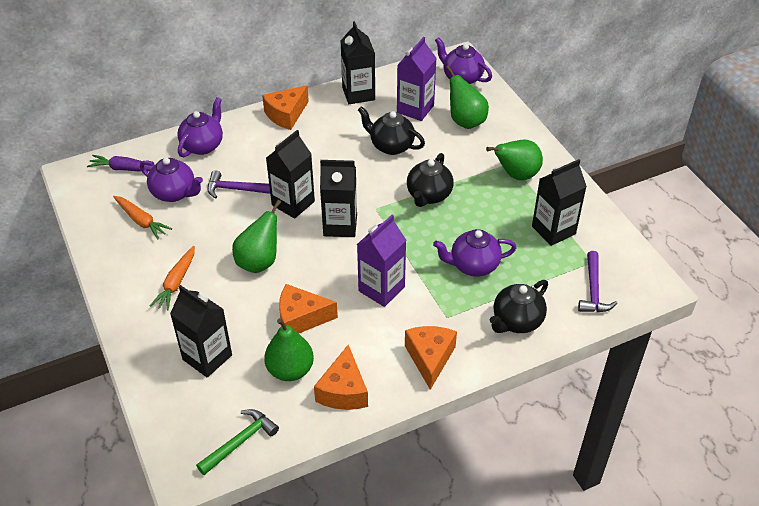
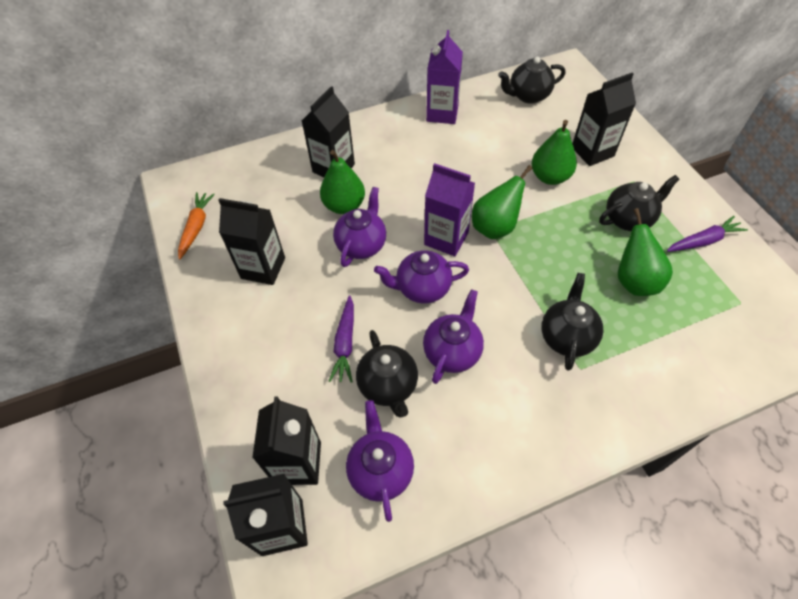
black teapot: 3 -> 4
green hammer: 1 -> 0
orange carrot: 2 -> 1
orange cheese: 4 -> 0
purple carrot: 1 -> 2
purple hammer: 2 -> 0

